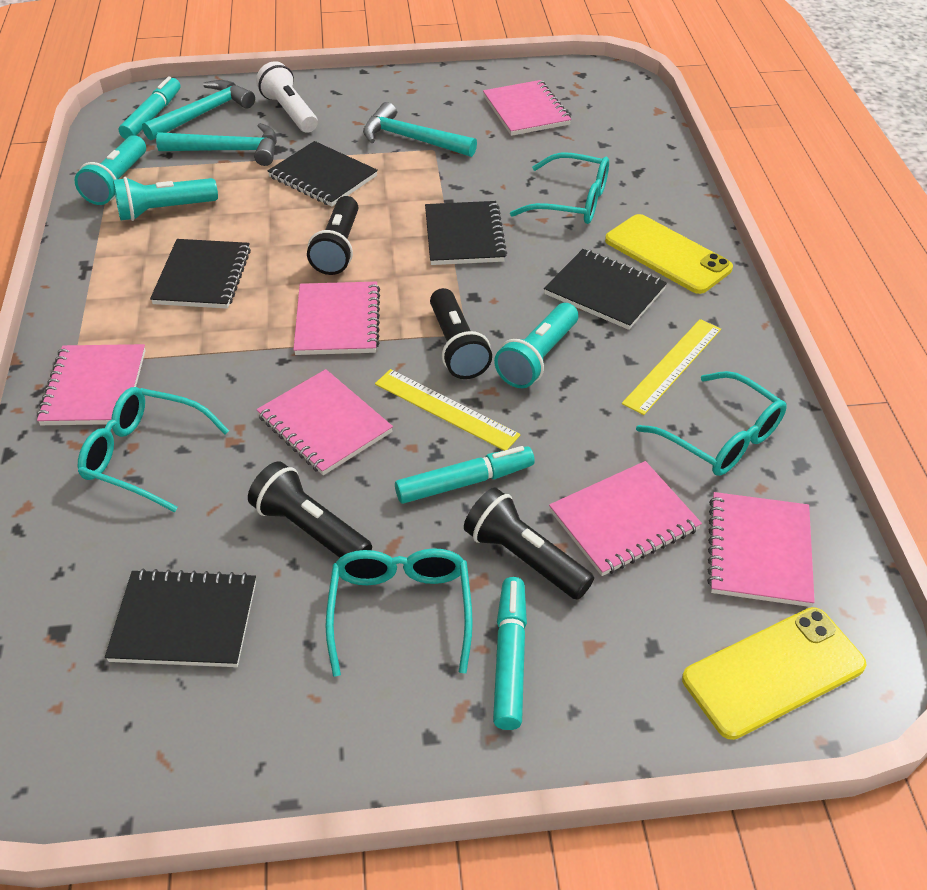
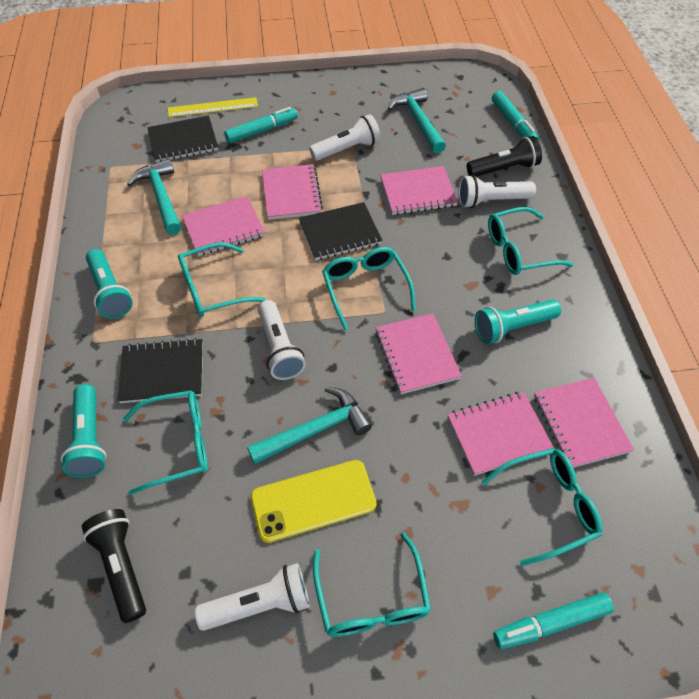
black flashlight: 4 -> 2
black notebook: 5 -> 3
turquoise glasses: 4 -> 6
white flashlight: 1 -> 4
yellow phone: 2 -> 1
yellow ruler: 2 -> 1

